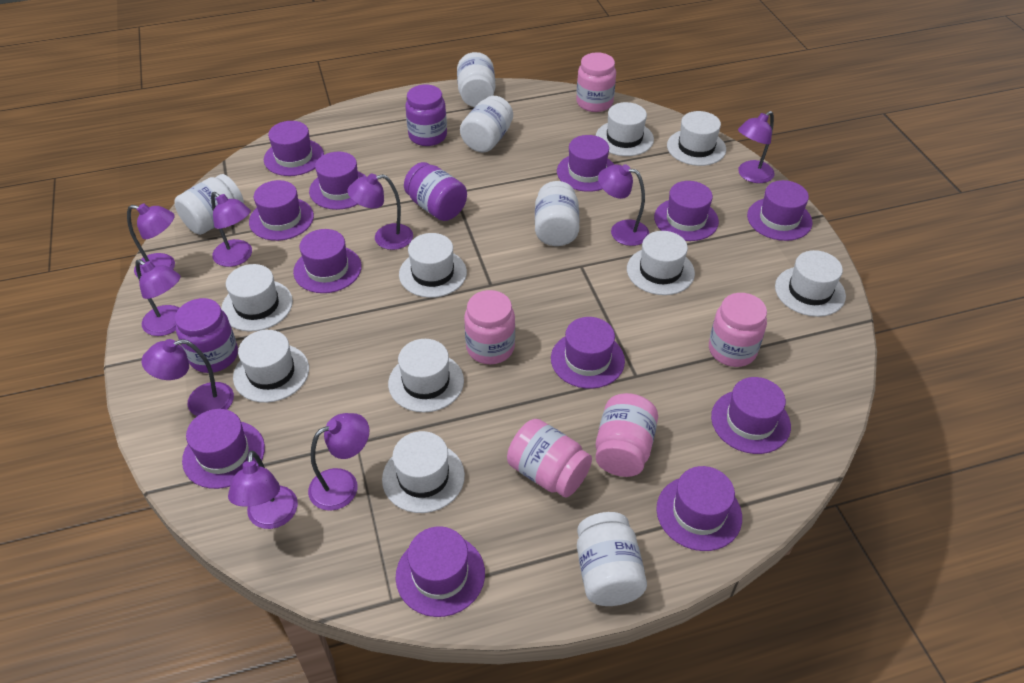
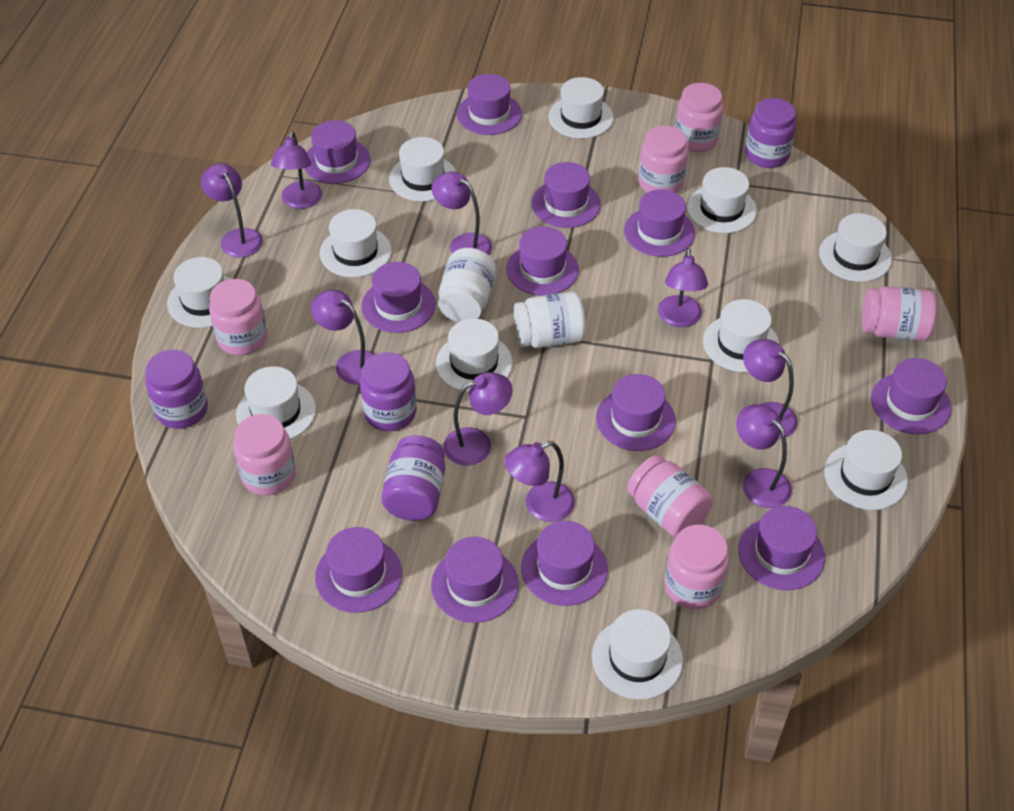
pink jar: 5 -> 7
purple jar: 3 -> 4
white hat: 9 -> 11
white jar: 5 -> 2

